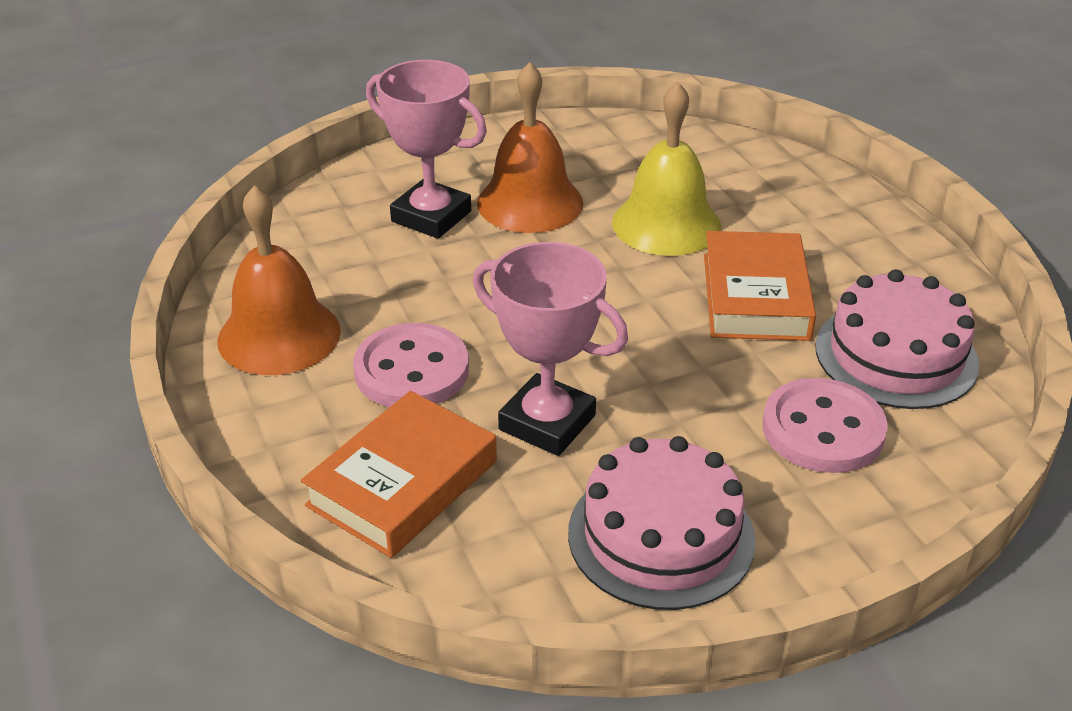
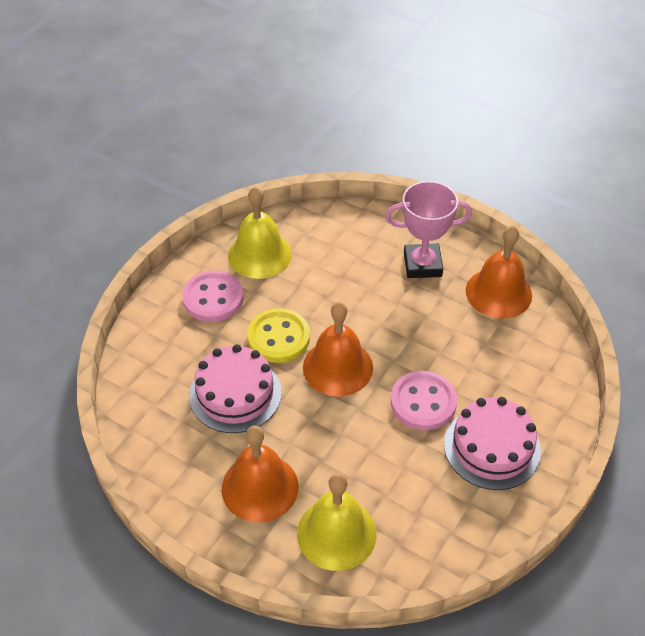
orange bell: 2 -> 3
orange book: 2 -> 0
pink trophy: 2 -> 1
yellow bell: 1 -> 2
yellow button: 0 -> 1

